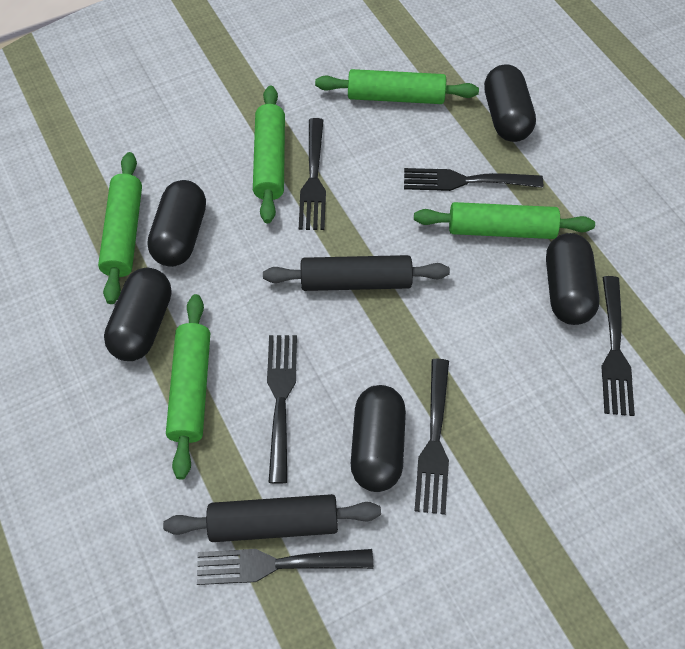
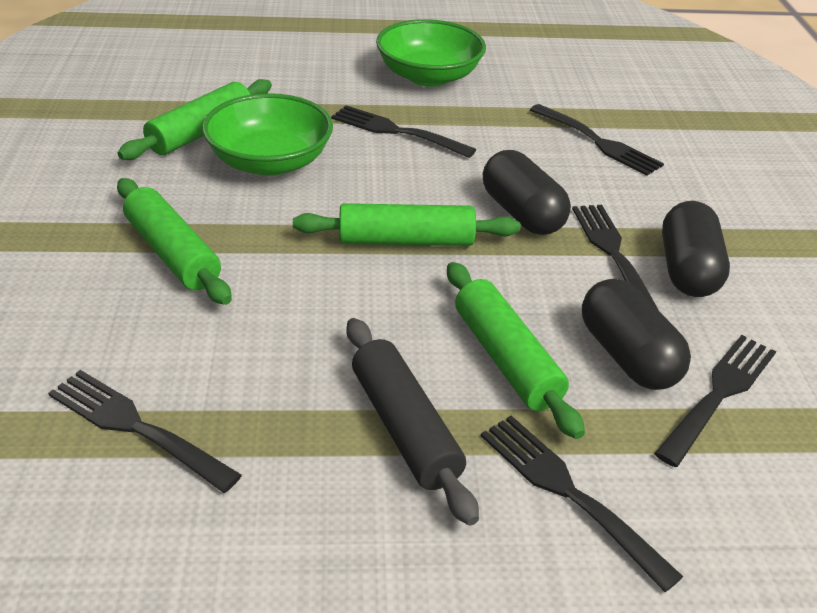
black capsule: 5 -> 3
black rolling pin: 2 -> 1
green bowl: 0 -> 2
green rolling pin: 5 -> 4

